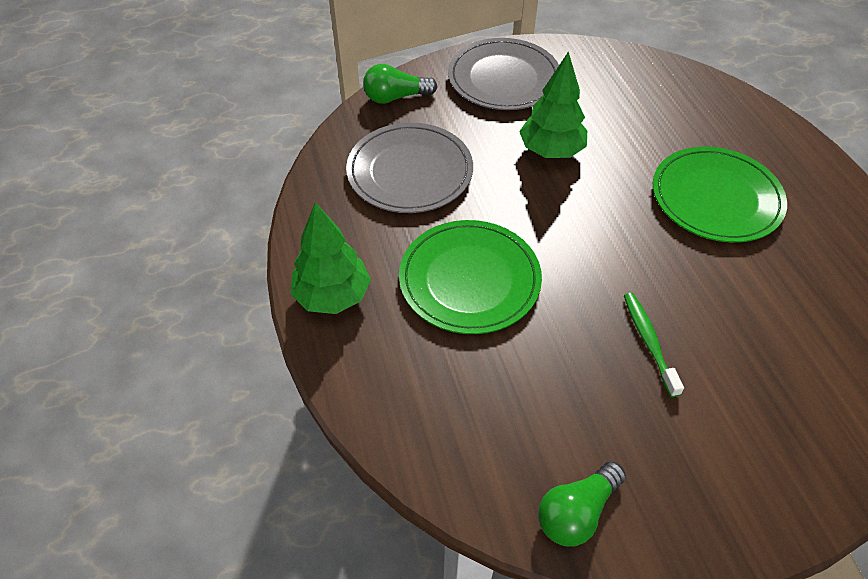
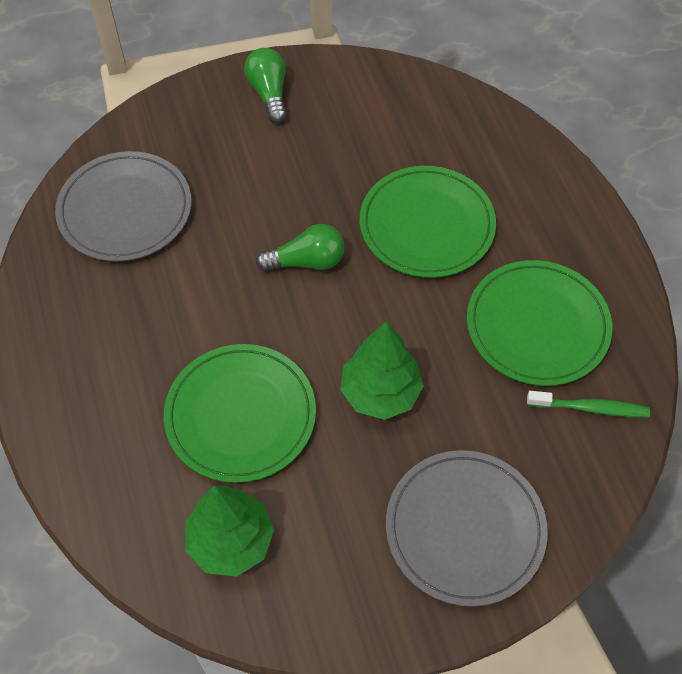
green plate: 2 -> 3

